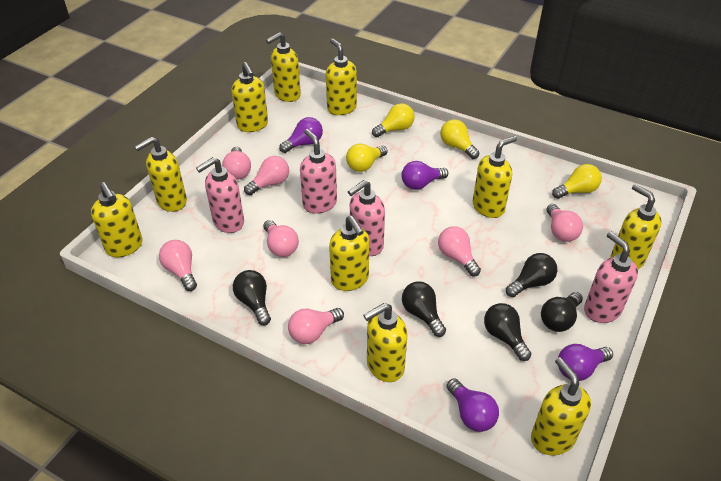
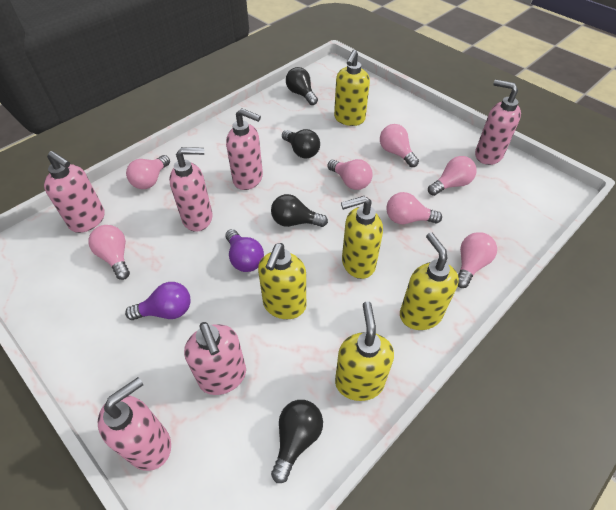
black light bulb: 5 -> 4
pink soap dispenser: 4 -> 6
purple light bulb: 4 -> 2
yellow light bulb: 4 -> 0
yellow soap dispenser: 10 -> 5

